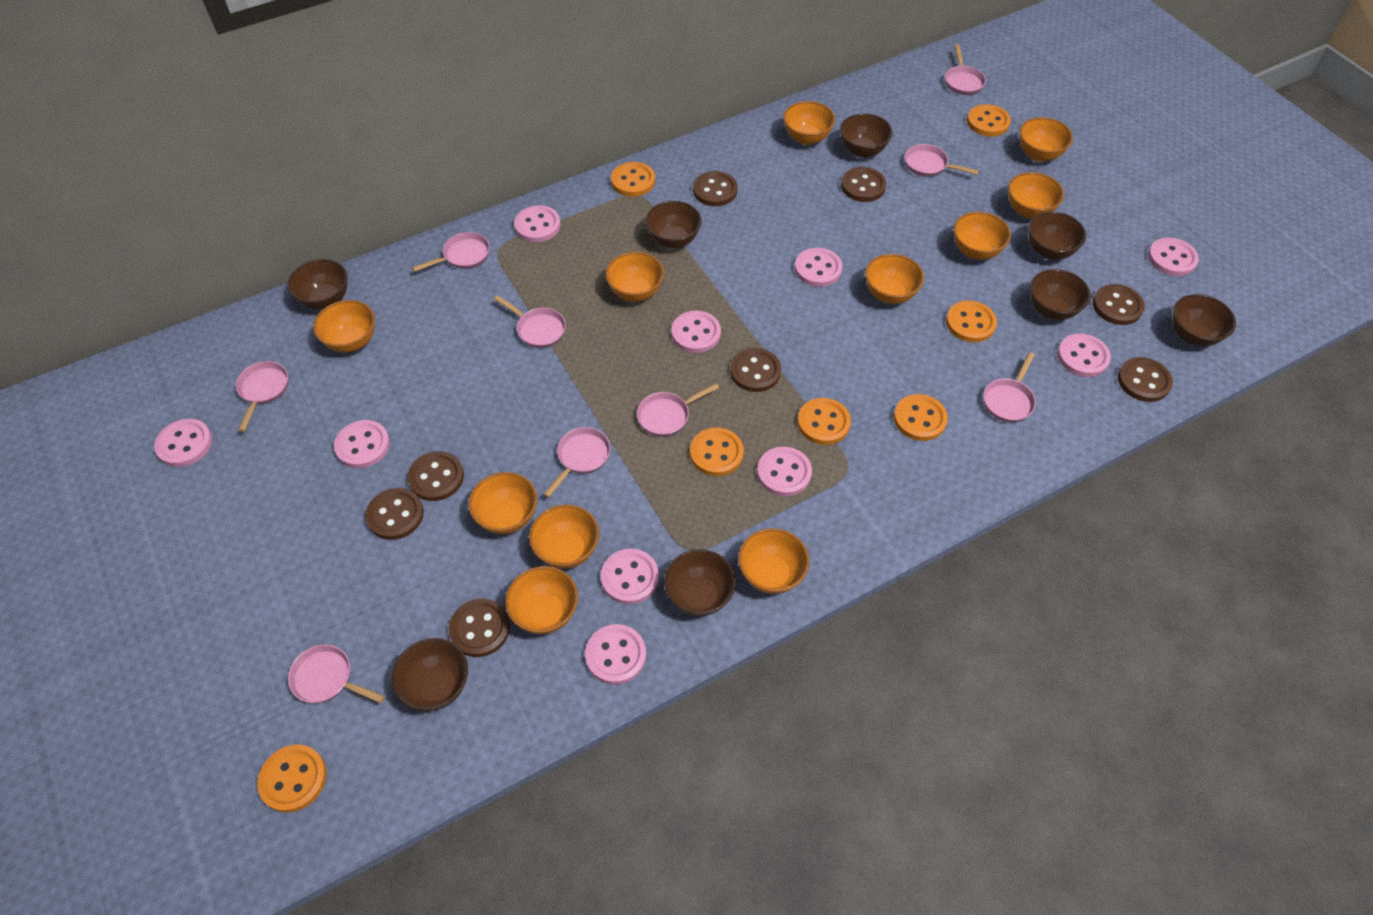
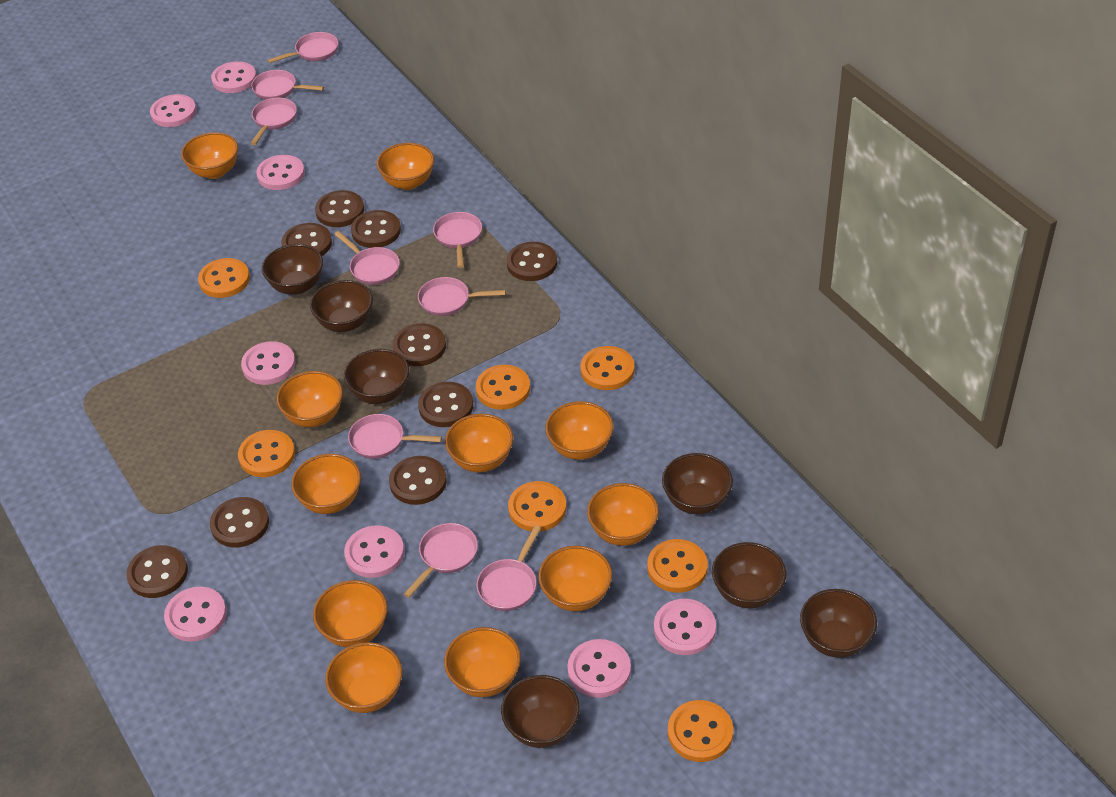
brown bowl: 8 -> 7
brown button: 8 -> 9
pink button: 10 -> 8

